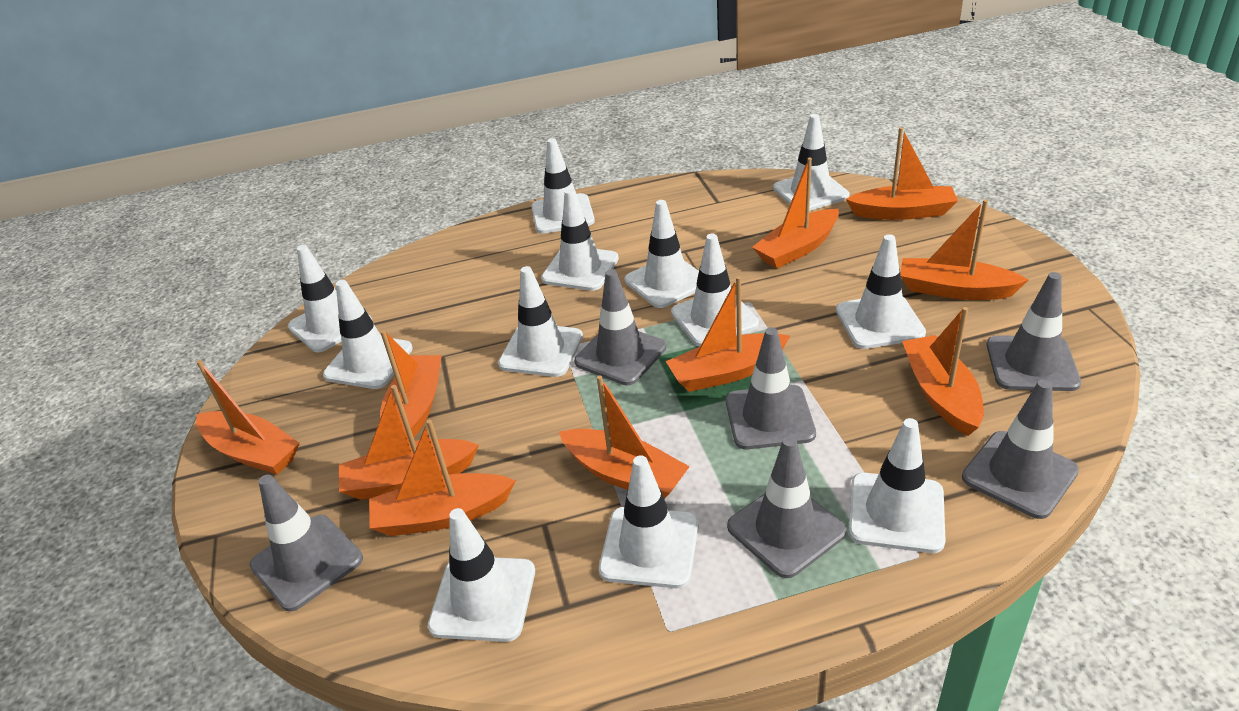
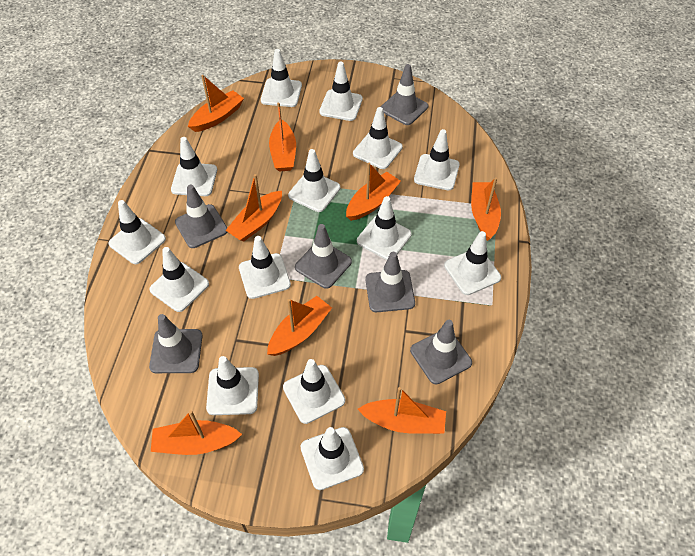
orange boat: 10 -> 8
white traffic cone: 12 -> 14

